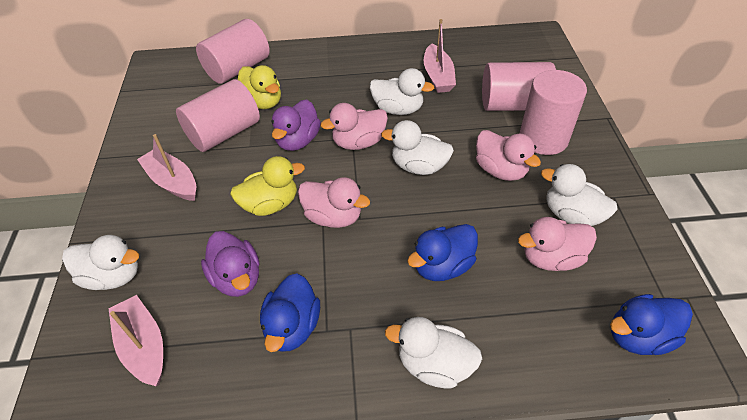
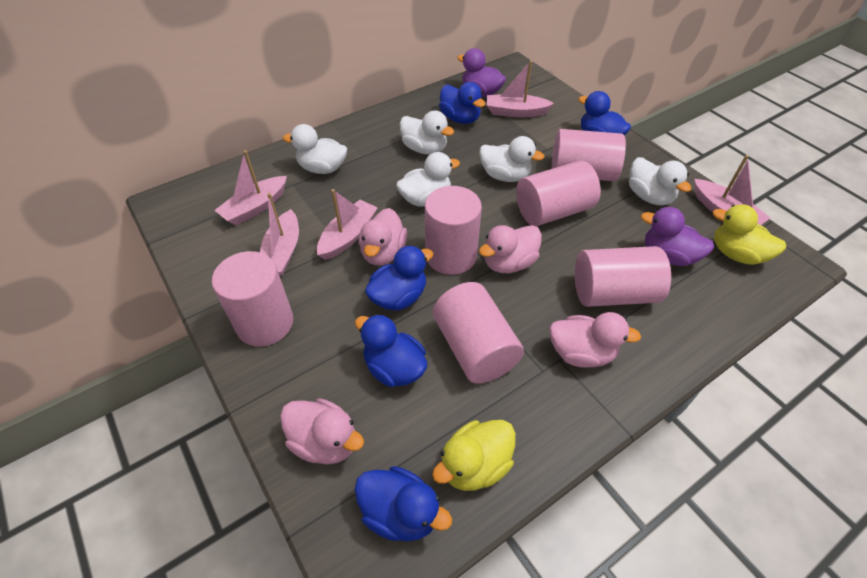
blue duck: 3 -> 5
pink boat: 3 -> 5
pink cylinder: 4 -> 6

